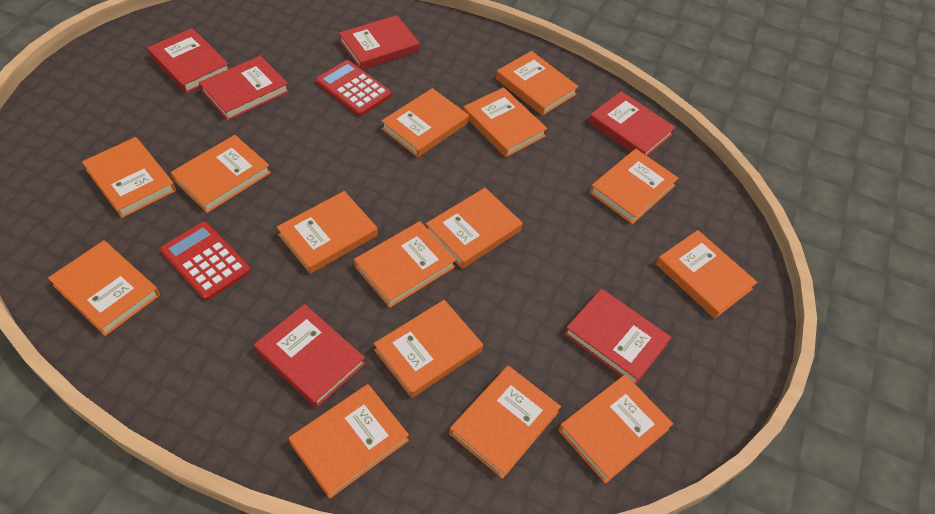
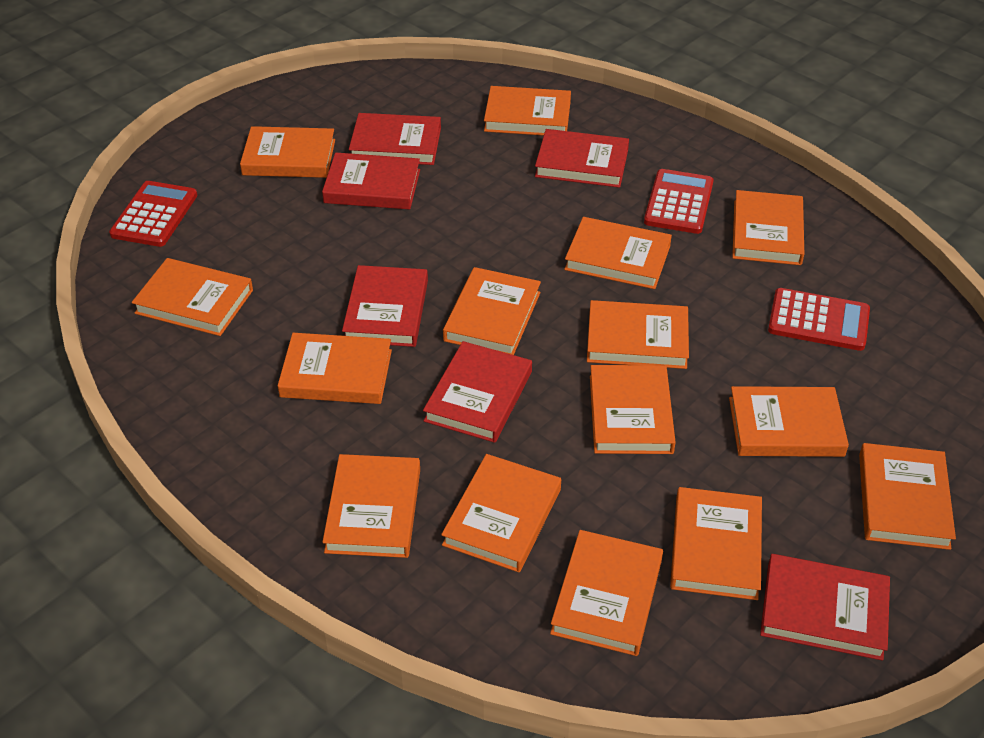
red calculator: 2 -> 3

